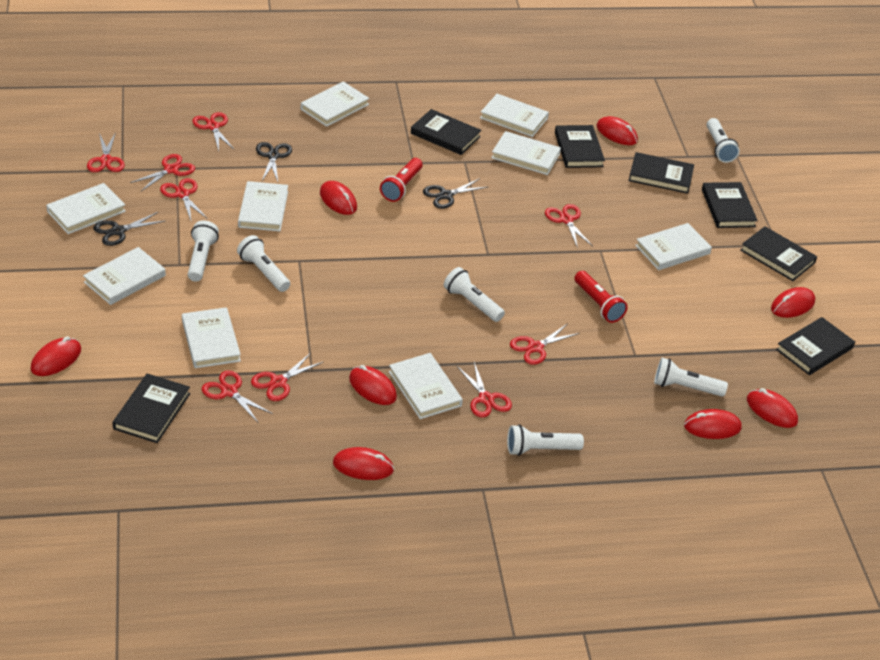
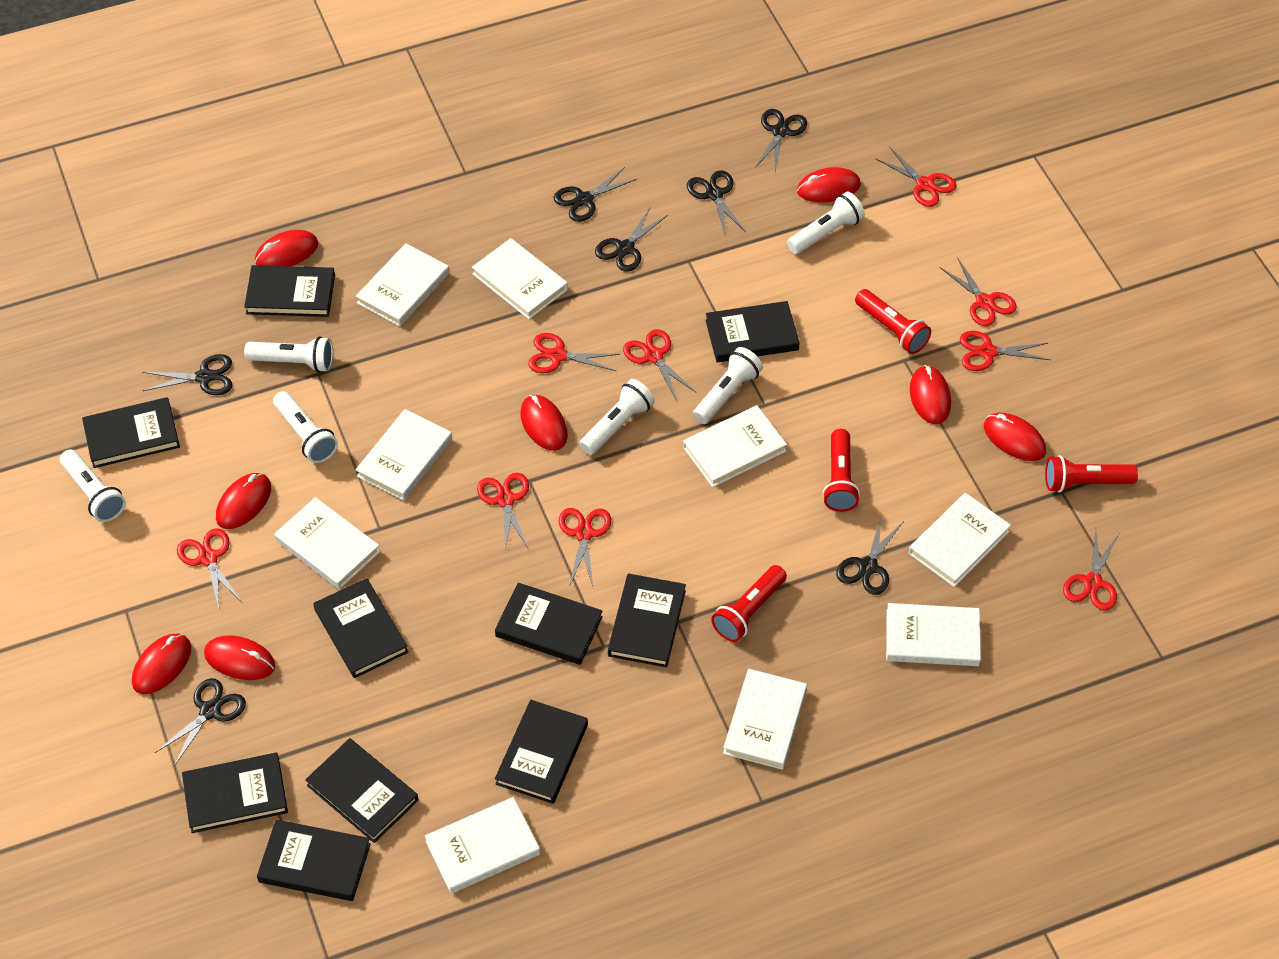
black book: 7 -> 10
black scissors: 3 -> 7
red flashlight: 2 -> 4

